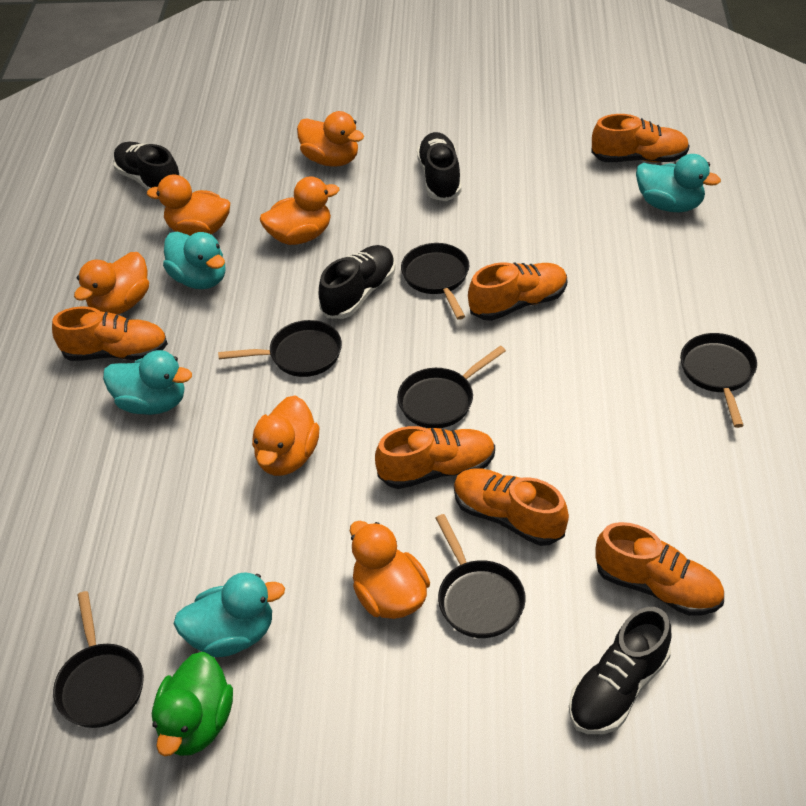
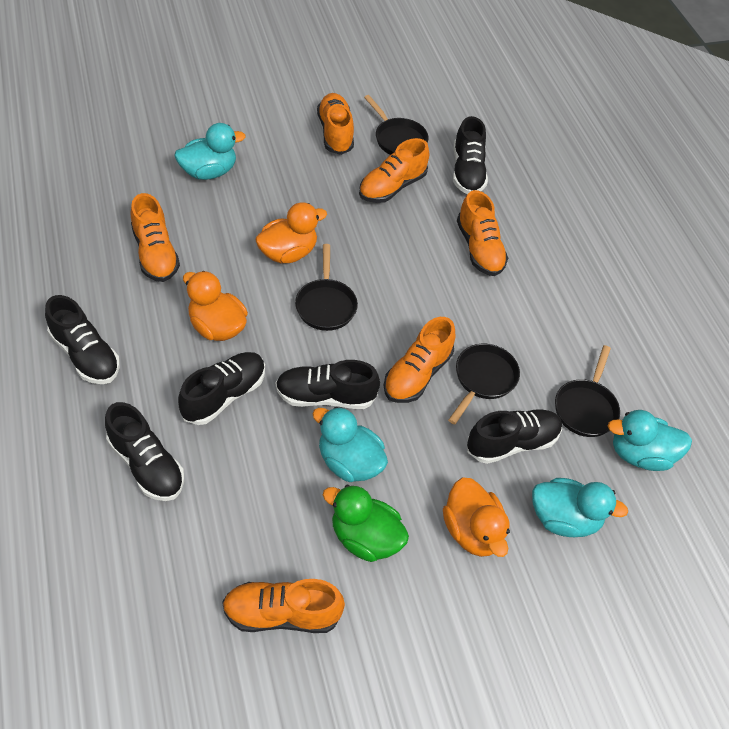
black pan: 6 -> 4
black shoe: 4 -> 6
orange duck: 6 -> 3

